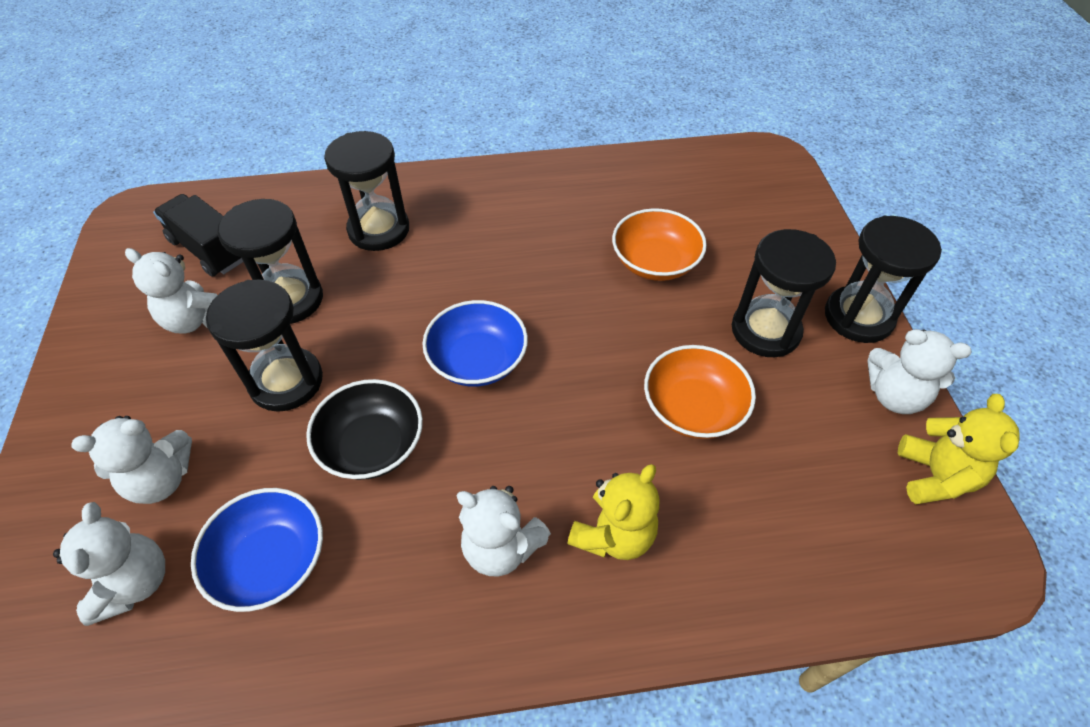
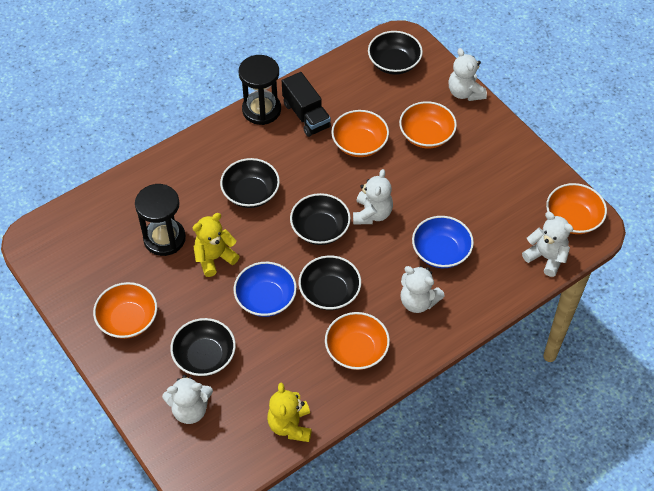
black bowl: 1 -> 5
black hourglass: 5 -> 2
orange bowl: 2 -> 5

